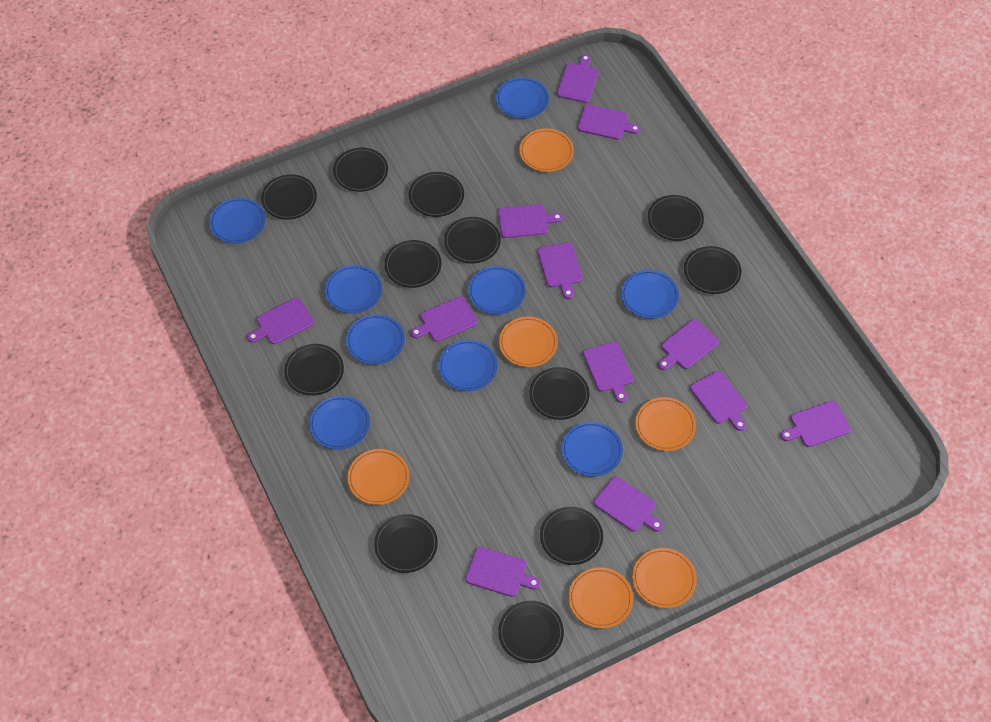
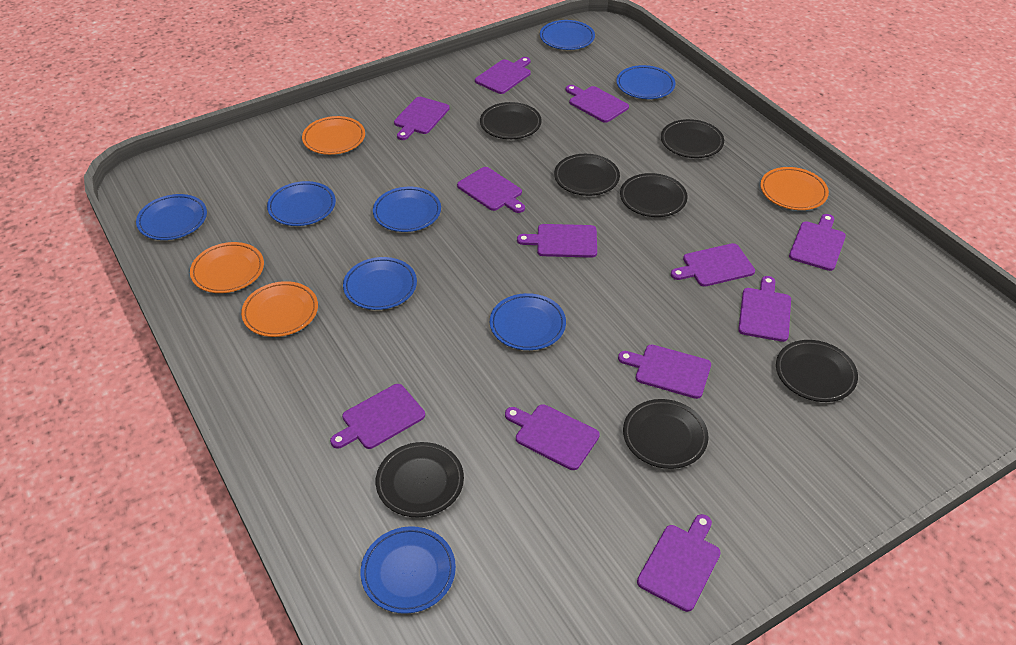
black plate: 12 -> 7
blue plate: 9 -> 8
orange plate: 6 -> 4

